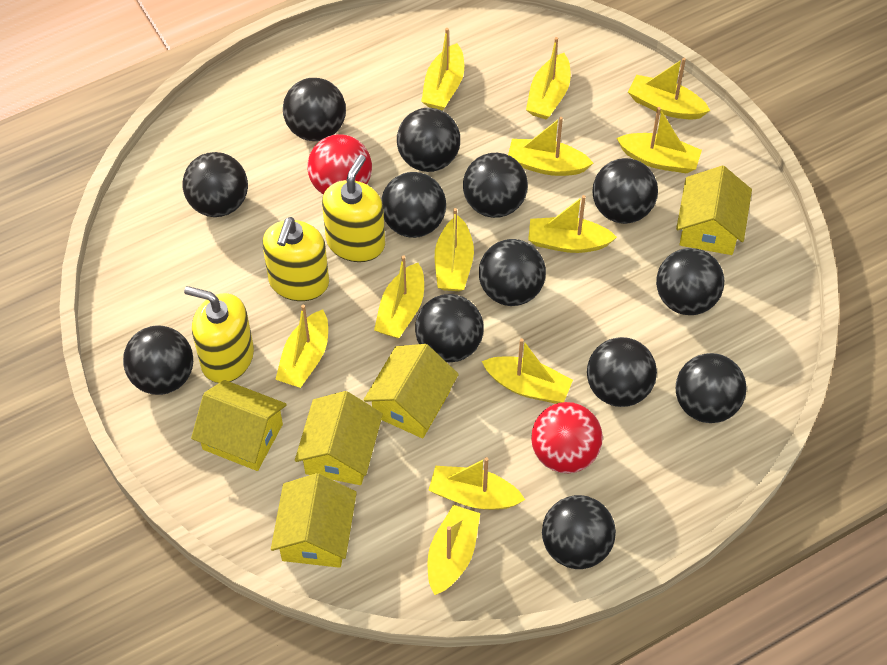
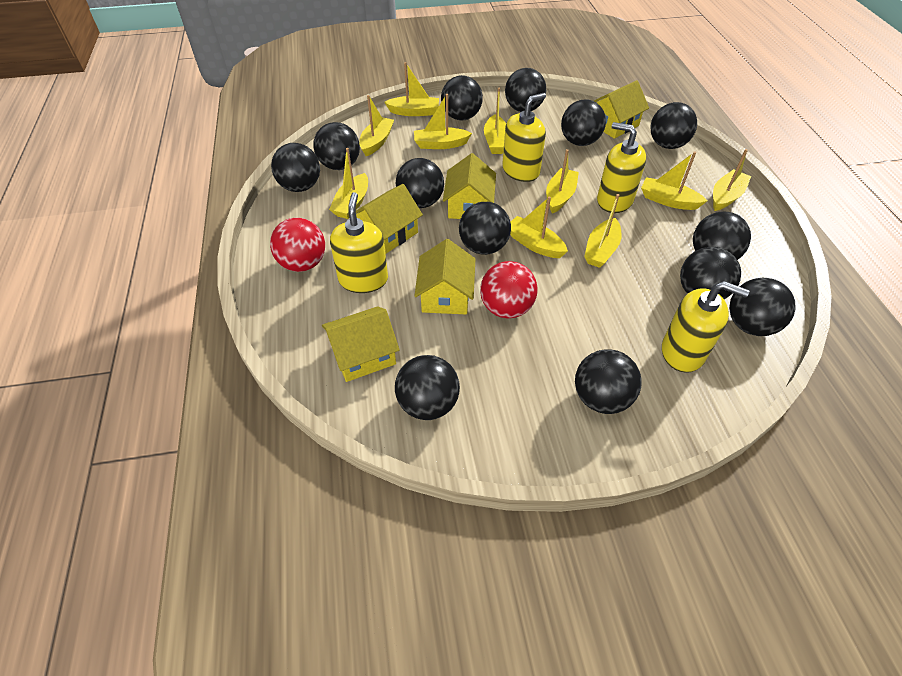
yellow boat: 12 -> 10
yellow soap dispenser: 3 -> 4

